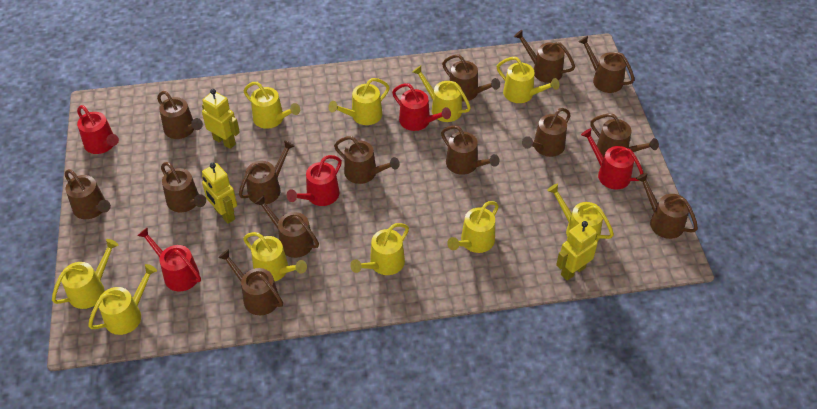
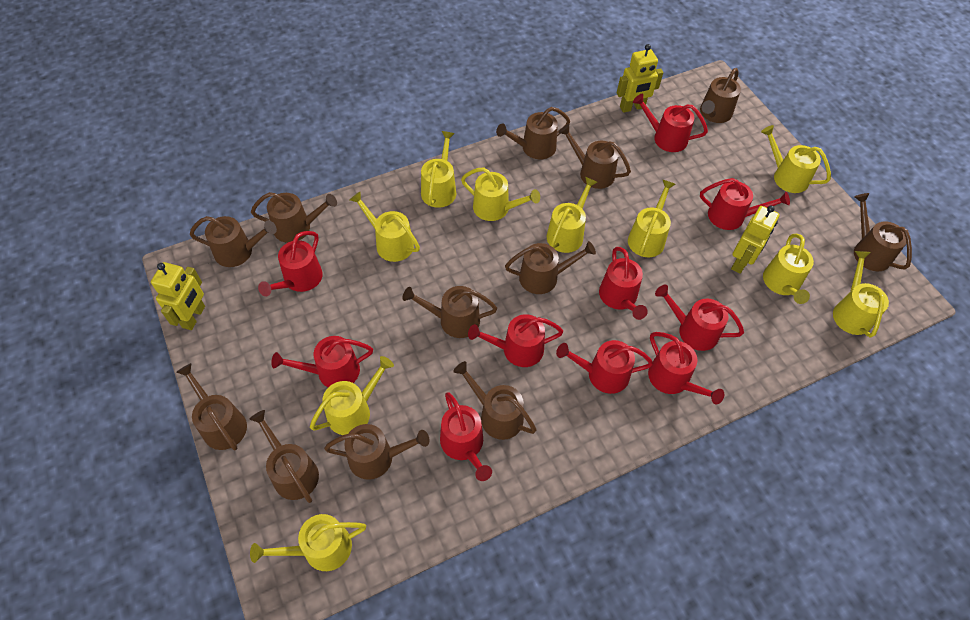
brown watering can: 14 -> 12
red watering can: 5 -> 10

